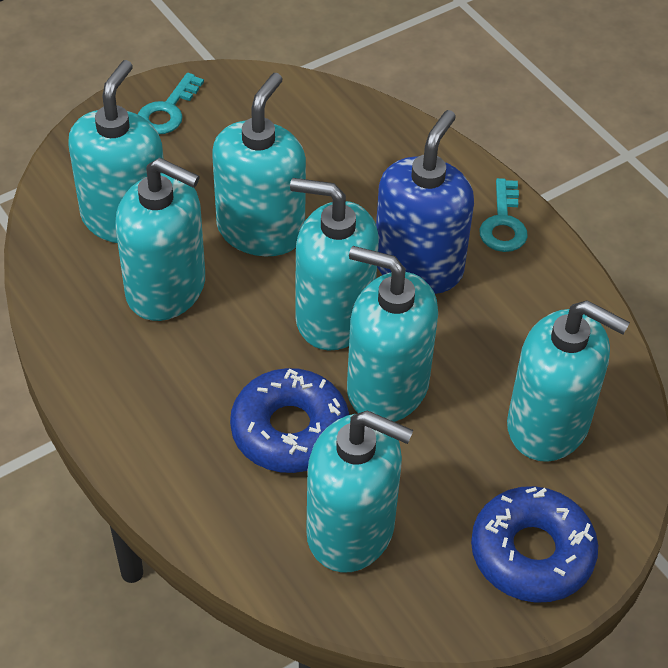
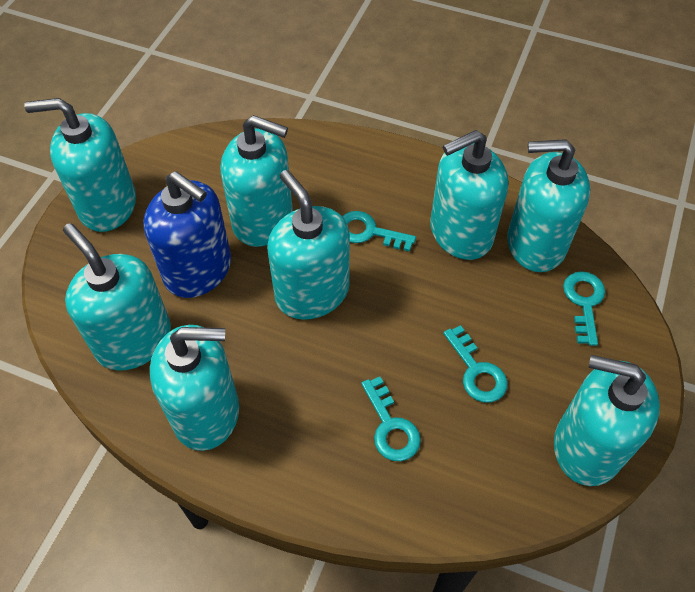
blue donut: 2 -> 0
turquoise key: 2 -> 4
turquoise soap dispenser: 7 -> 8

